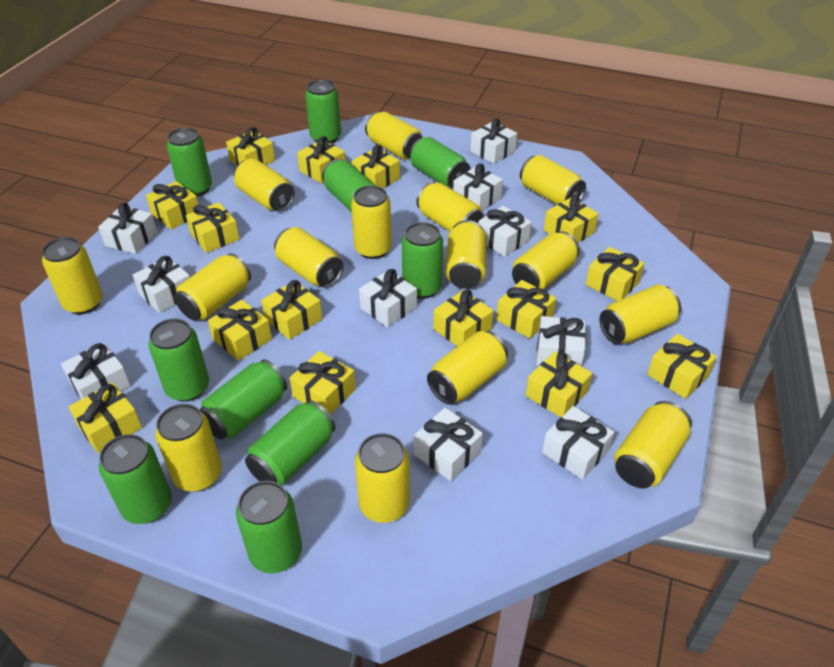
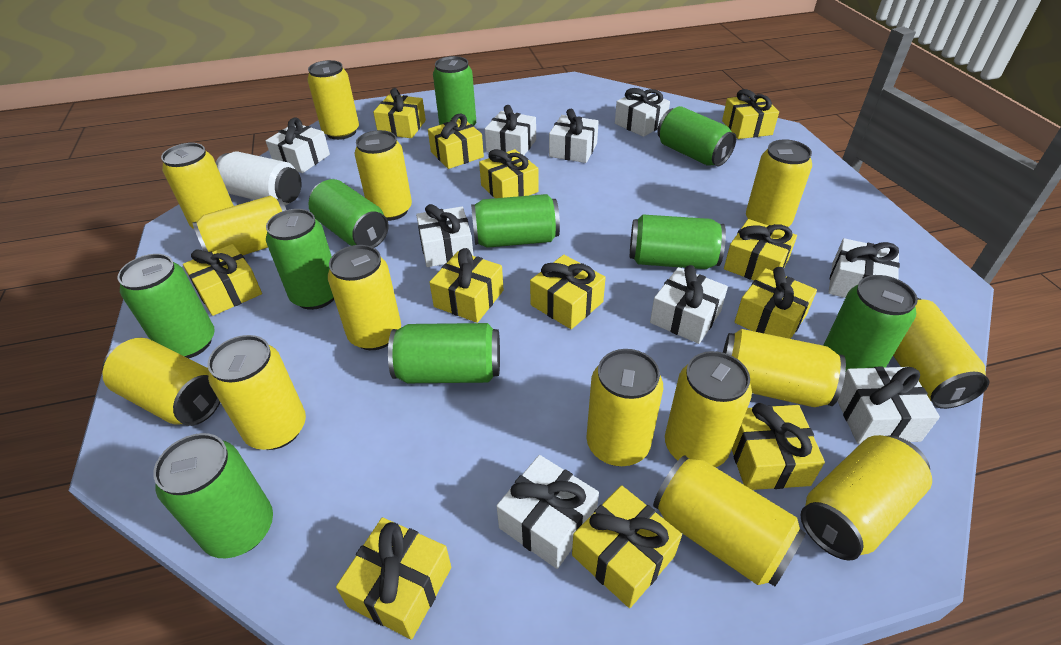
white can: 0 -> 1
white gift: 10 -> 9
yellow can: 15 -> 14
yellow gift: 15 -> 12

